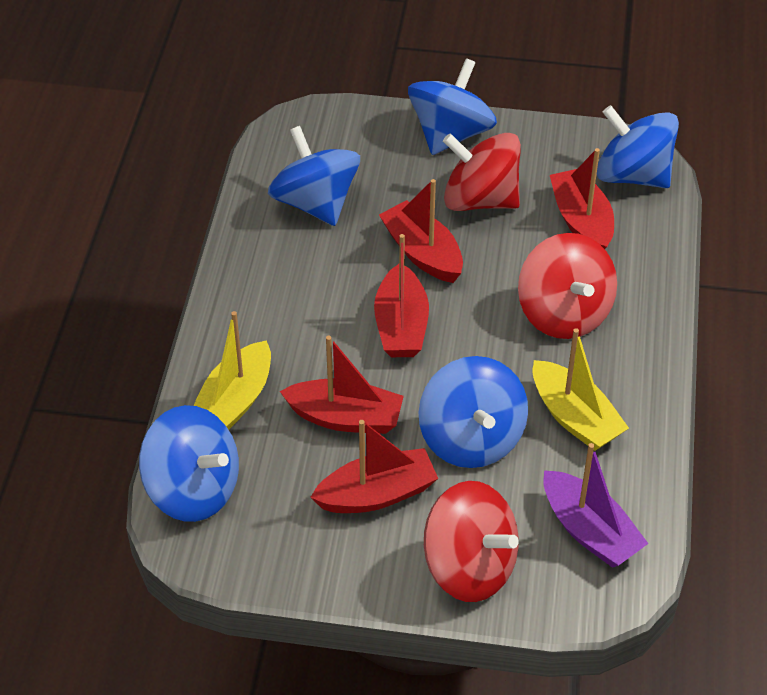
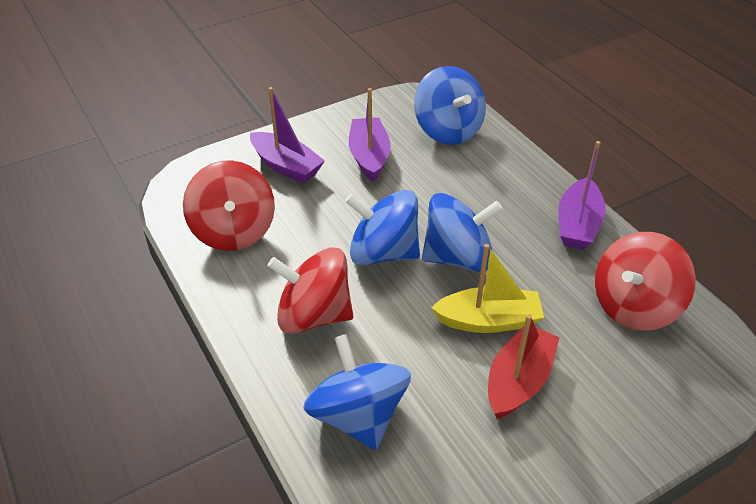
blue spinning top: 5 -> 4
purple boat: 1 -> 3
red boat: 5 -> 1
yellow boat: 2 -> 1

